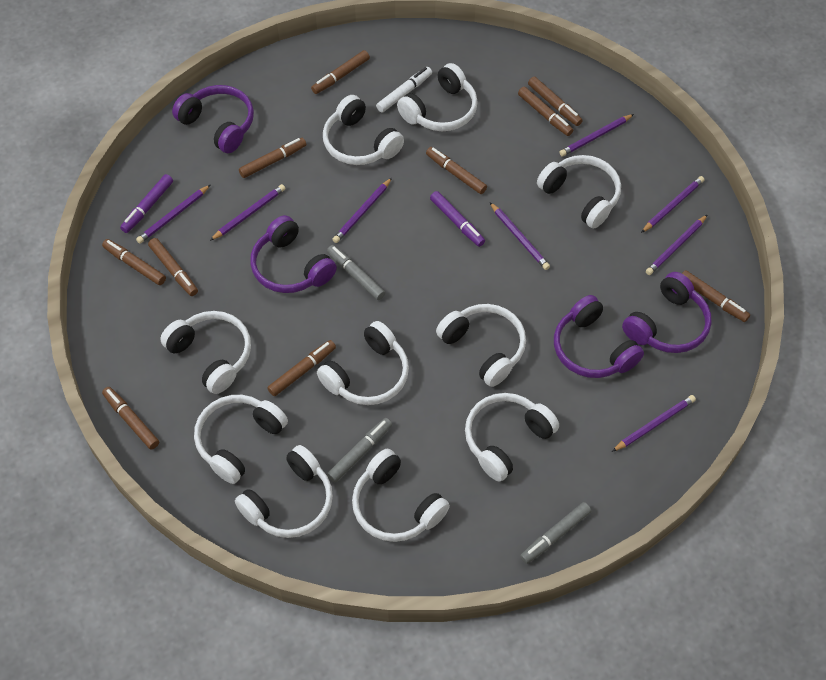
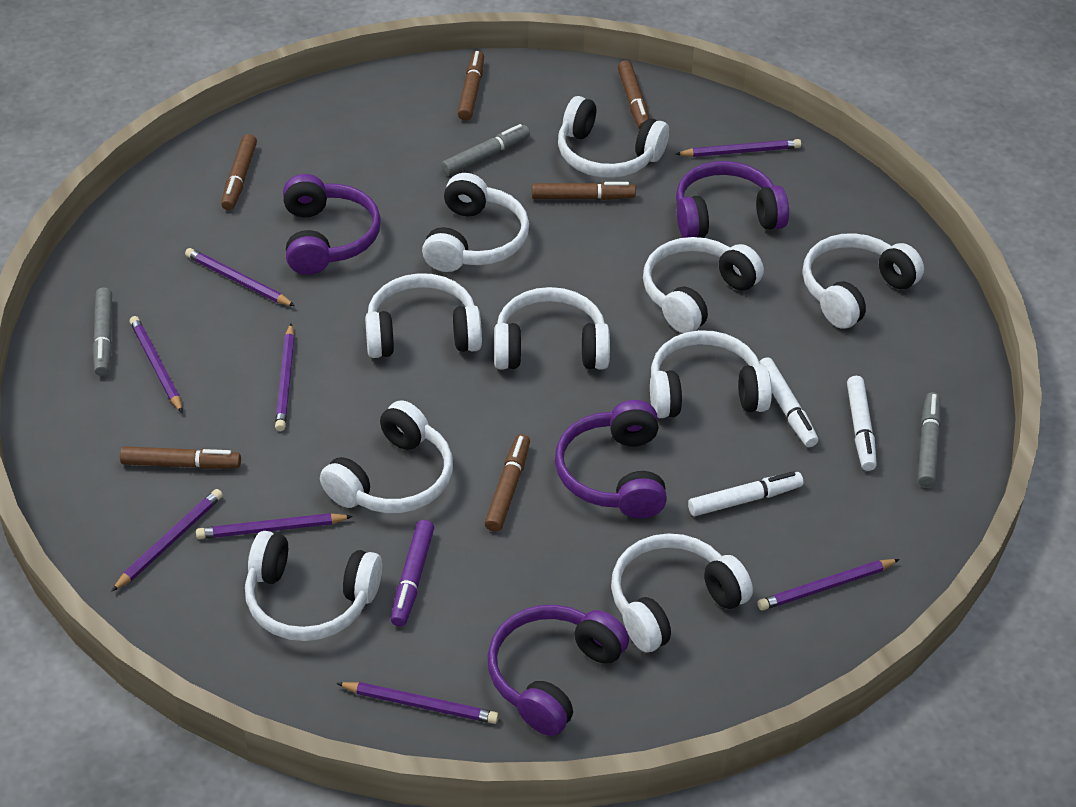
brown marker: 10 -> 6
purple marker: 2 -> 1
white marker: 1 -> 3

